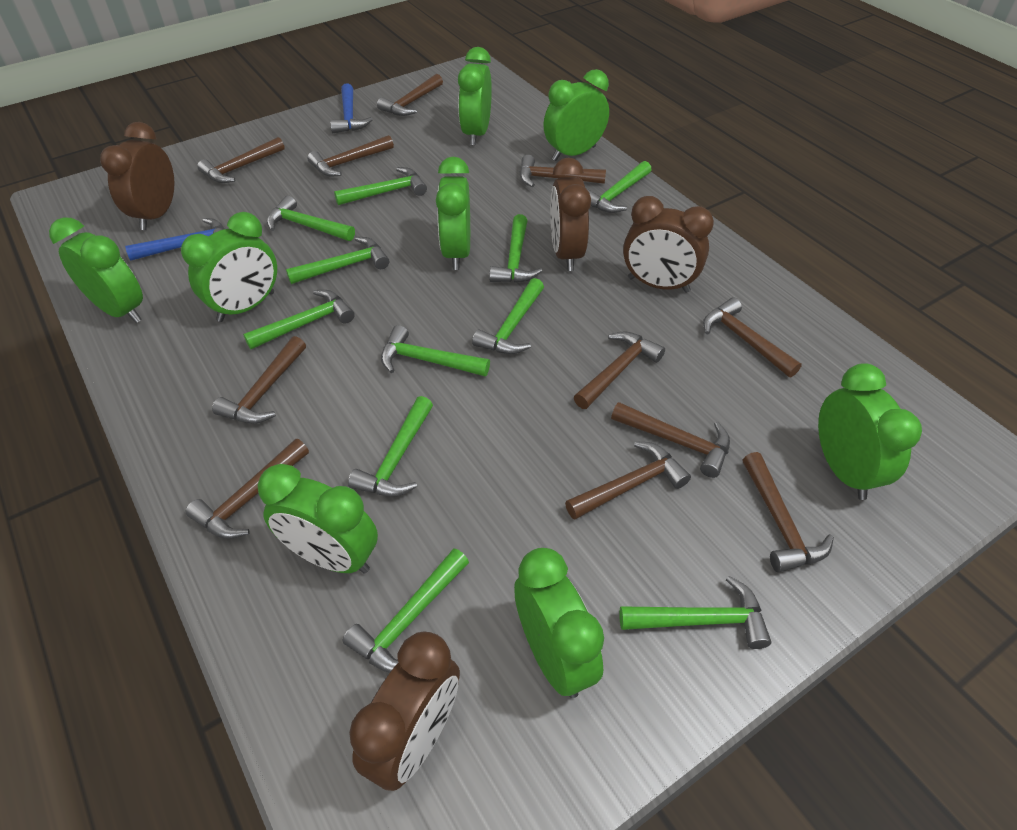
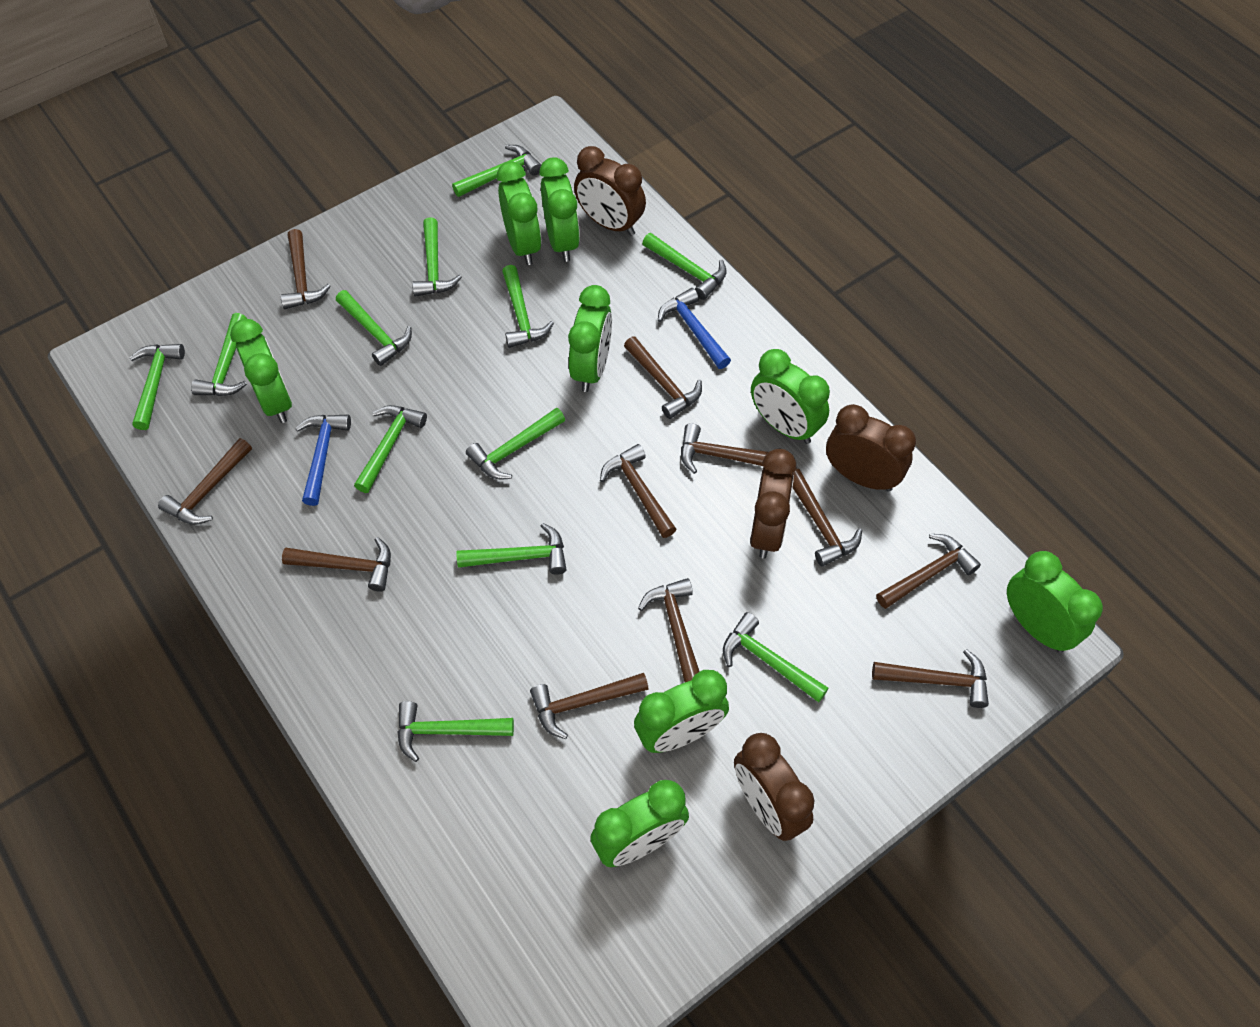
green hammer: 11 -> 12

